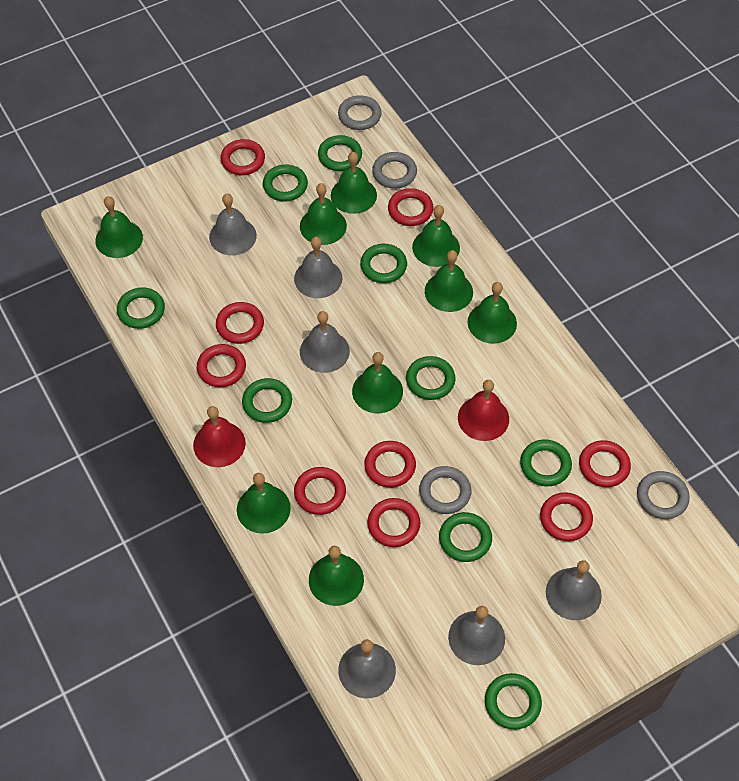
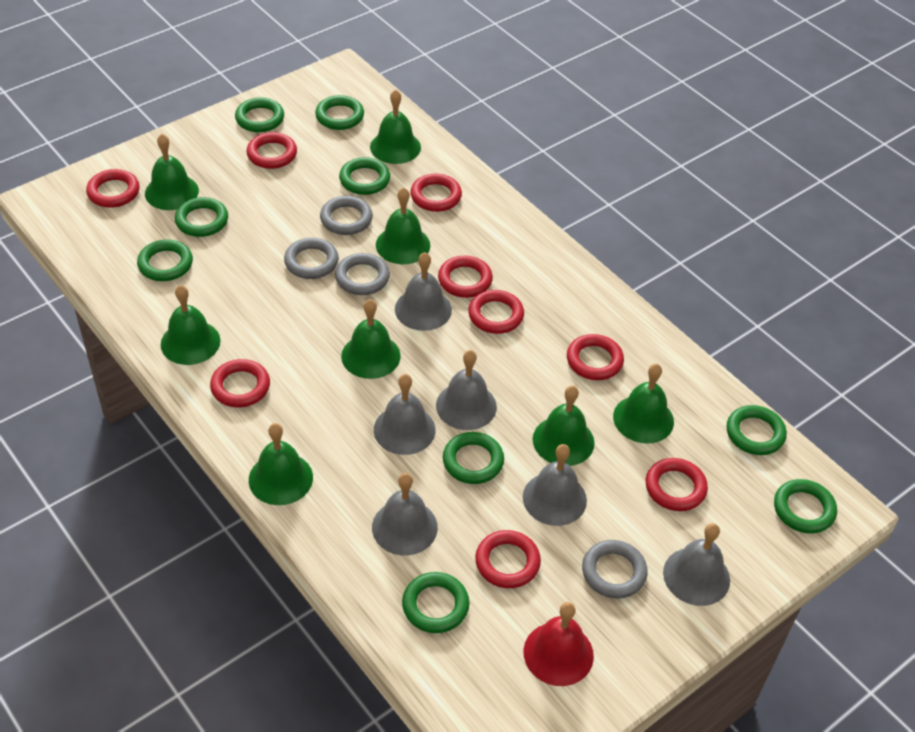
green bell: 9 -> 8
red bell: 2 -> 1

